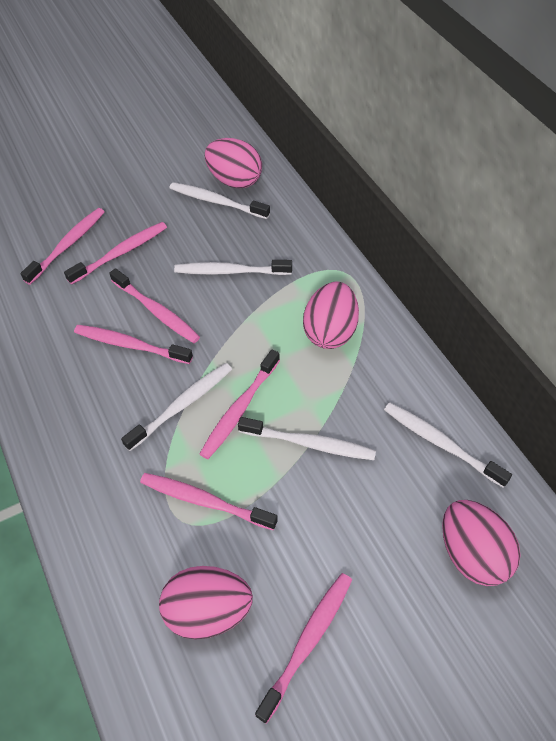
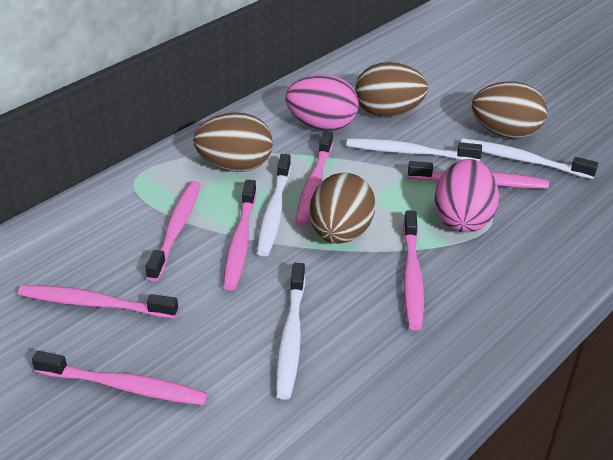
brown egg: 0 -> 4
pink egg: 4 -> 2
white toothbrush: 5 -> 4

